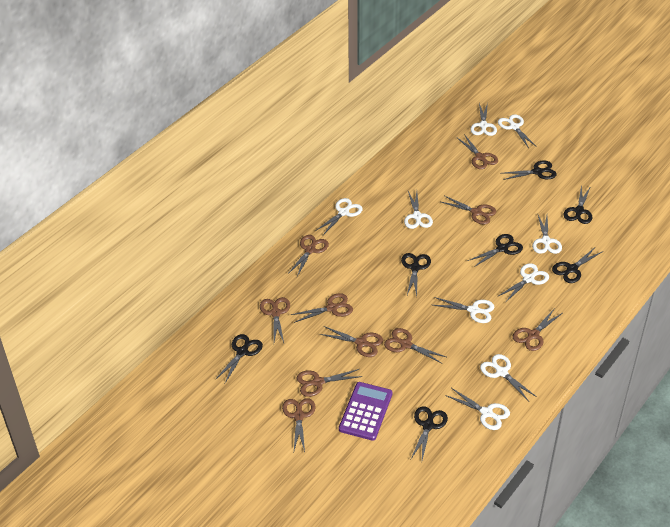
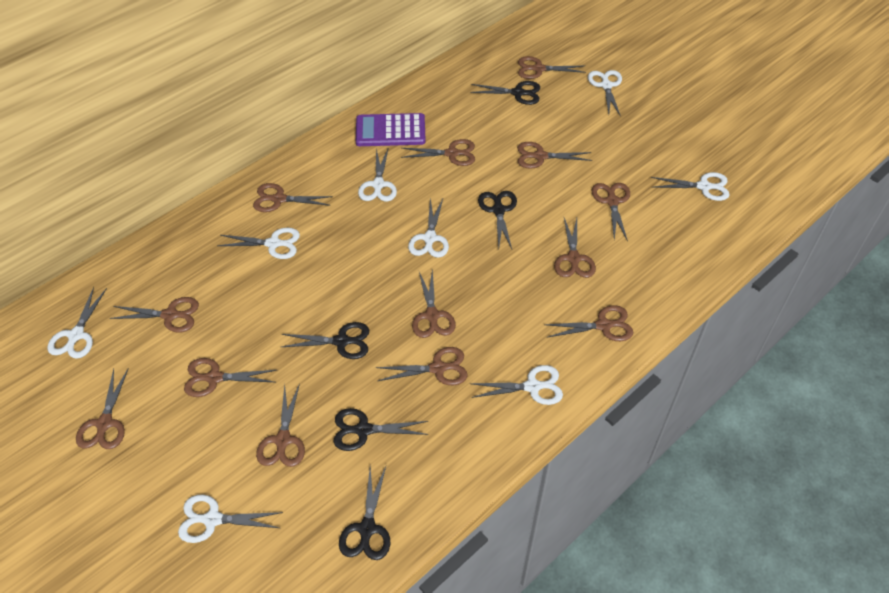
black scissors: 7 -> 5
brown scissors: 10 -> 13
white scissors: 9 -> 8

